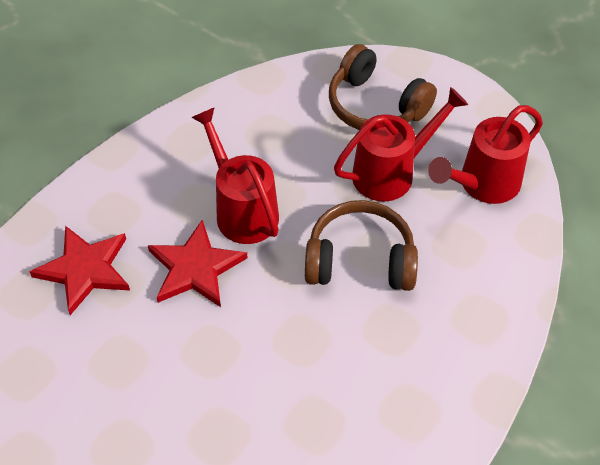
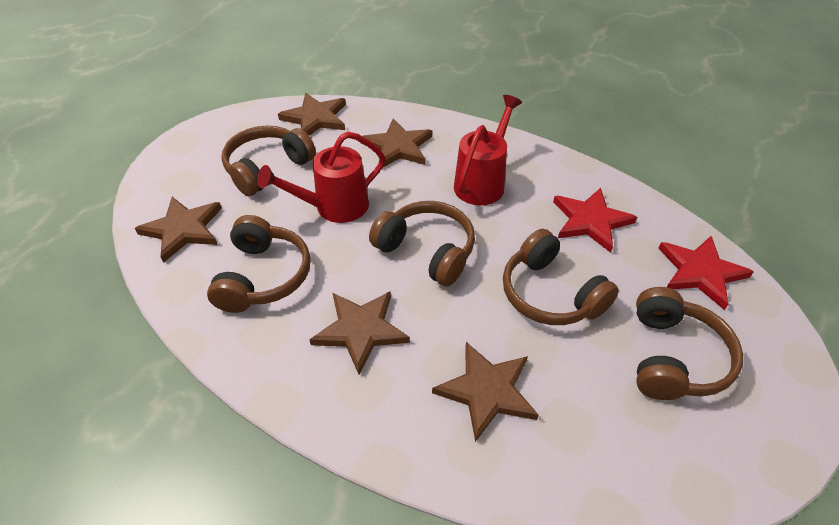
brown headphones: 2 -> 5
brown star: 0 -> 5
red watering can: 3 -> 2

